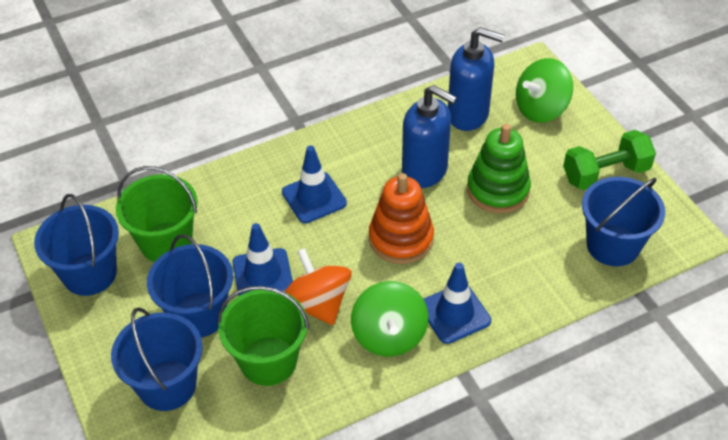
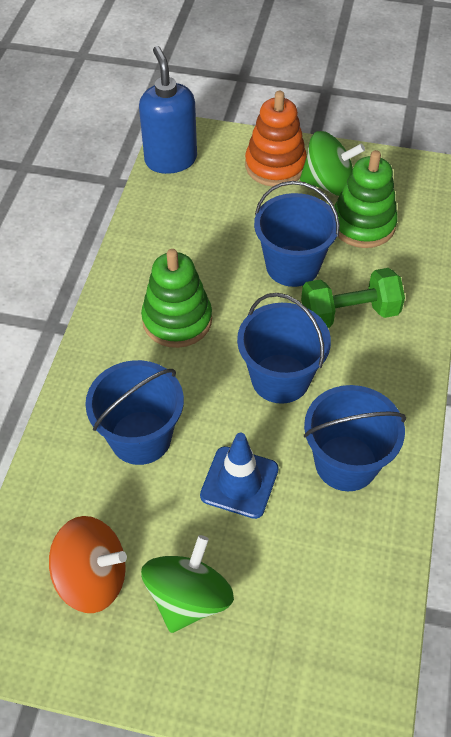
blue soap dispenser: 2 -> 1
blue traffic cone: 3 -> 1
green bucket: 2 -> 0
green stacking toy: 1 -> 2

